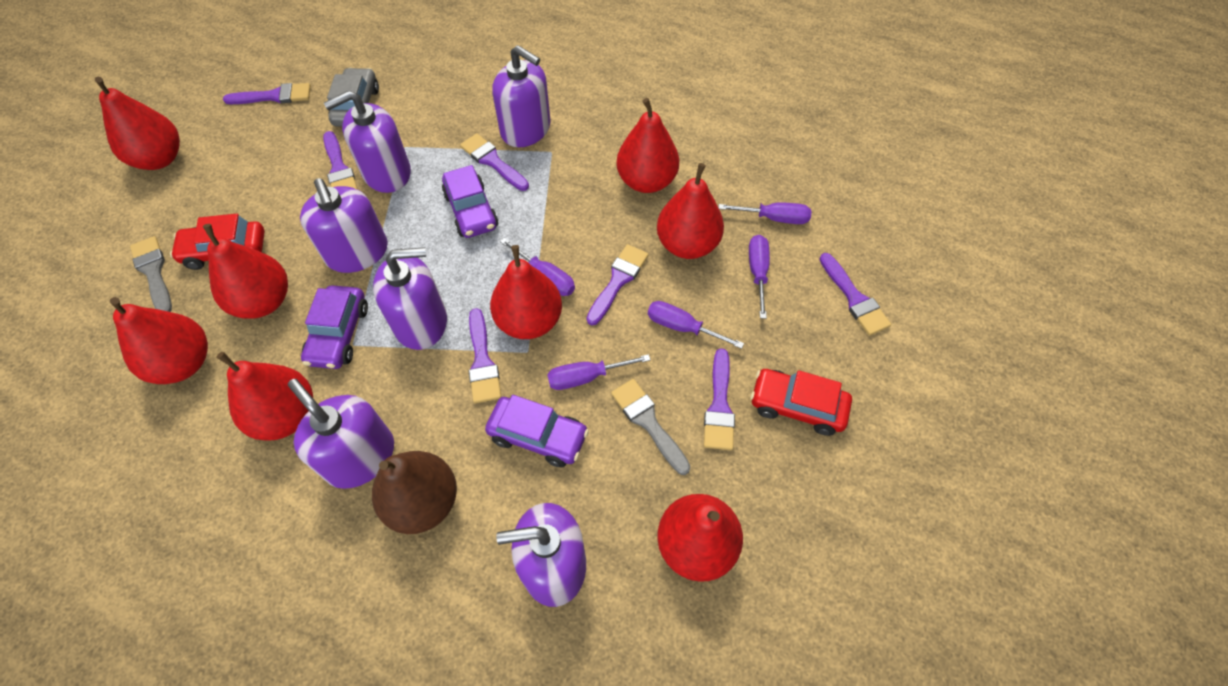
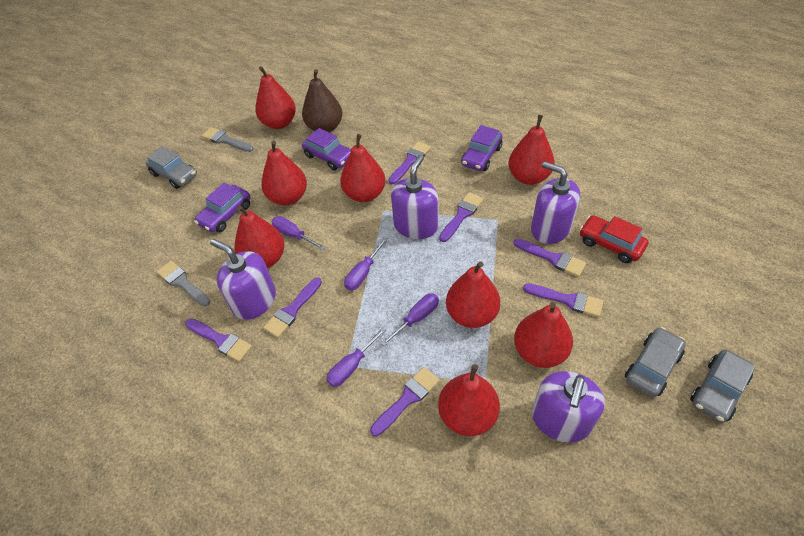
grey car: 1 -> 3
purple screwdriver: 5 -> 4
purple soap dispenser: 6 -> 4
red car: 2 -> 1

